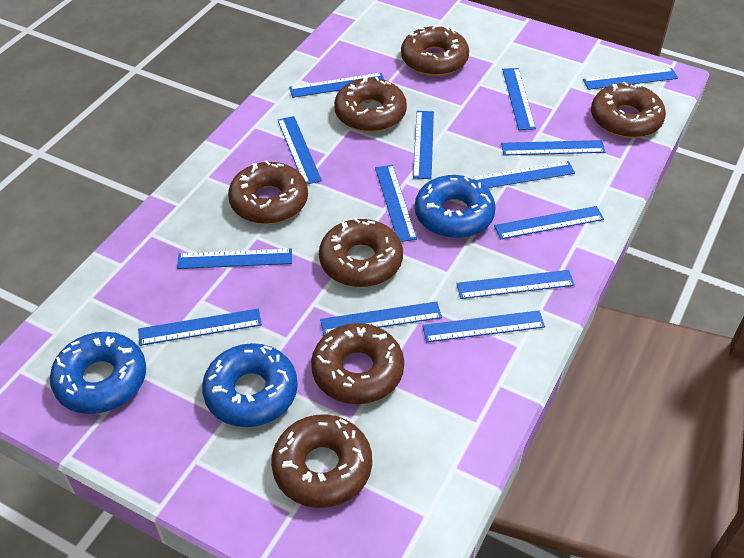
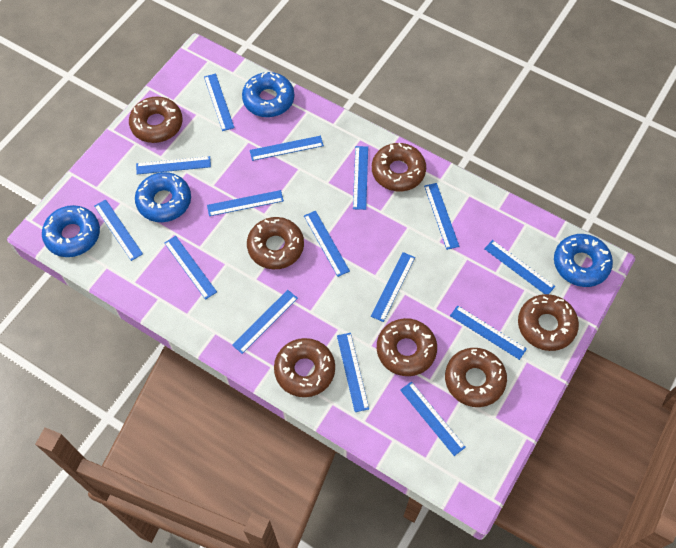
blue donut: 3 -> 4
blue ruler: 14 -> 15

